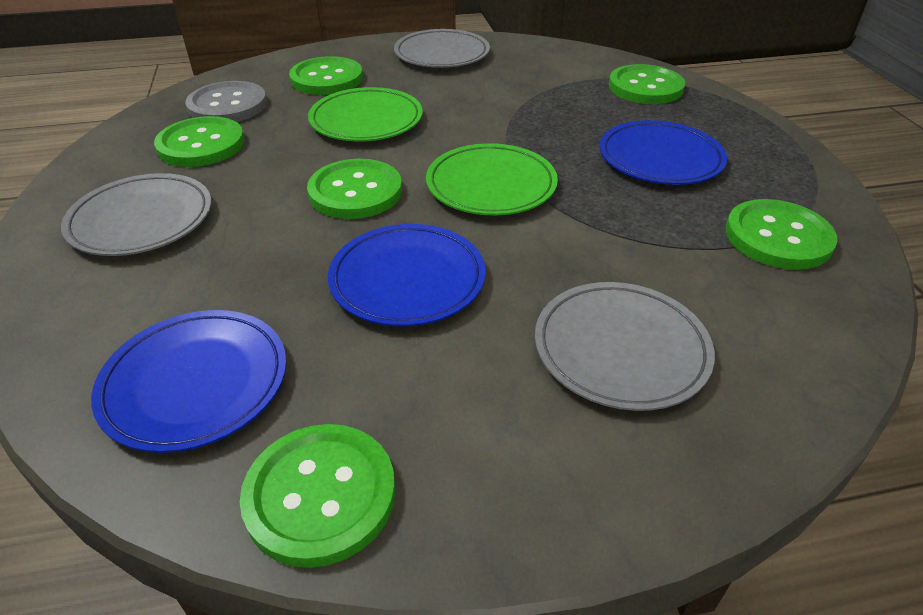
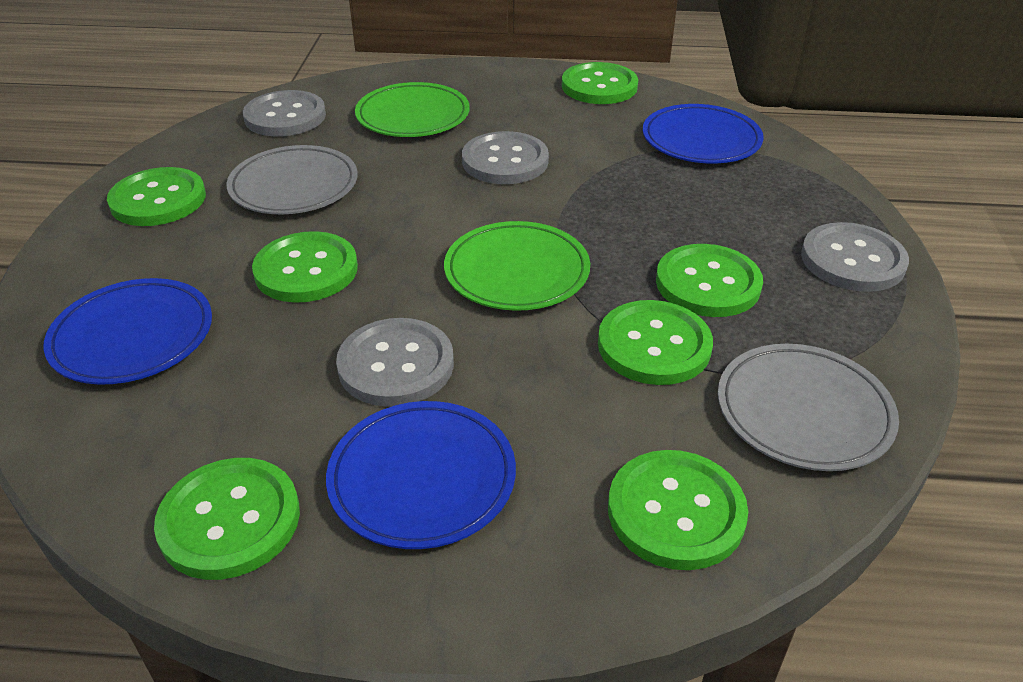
green button: 6 -> 7
grey button: 1 -> 4
grey plate: 3 -> 2

